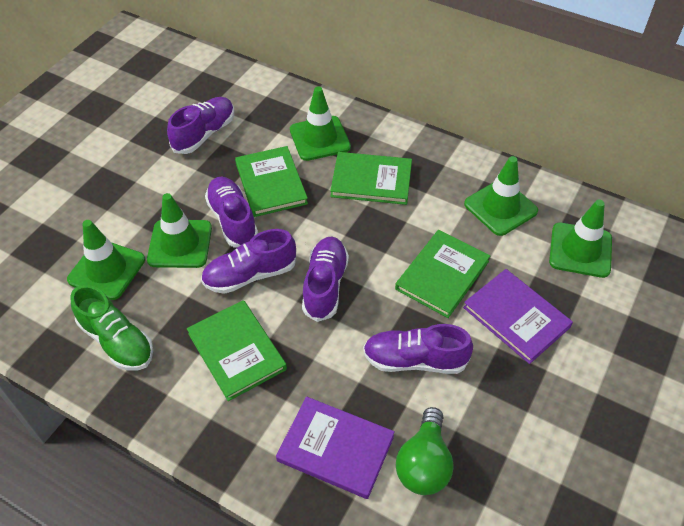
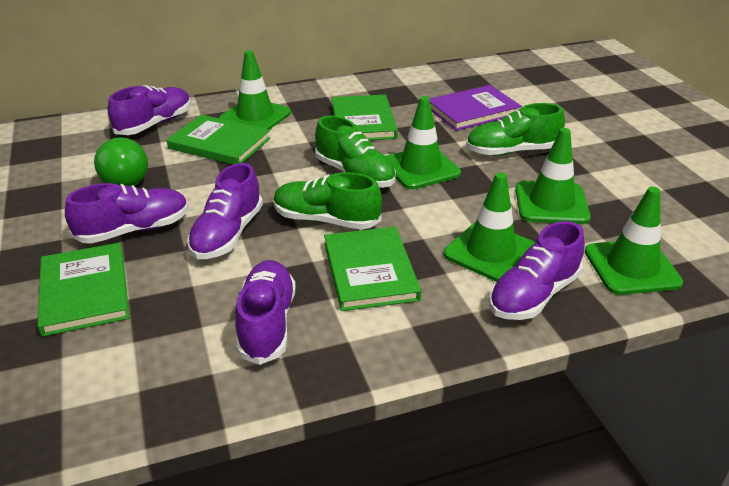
green shoe: 1 -> 3
purple book: 2 -> 1

